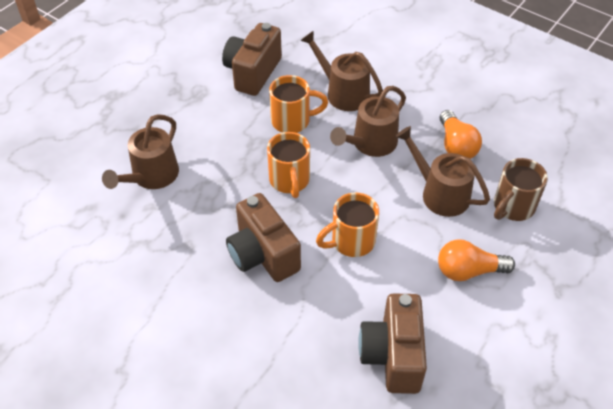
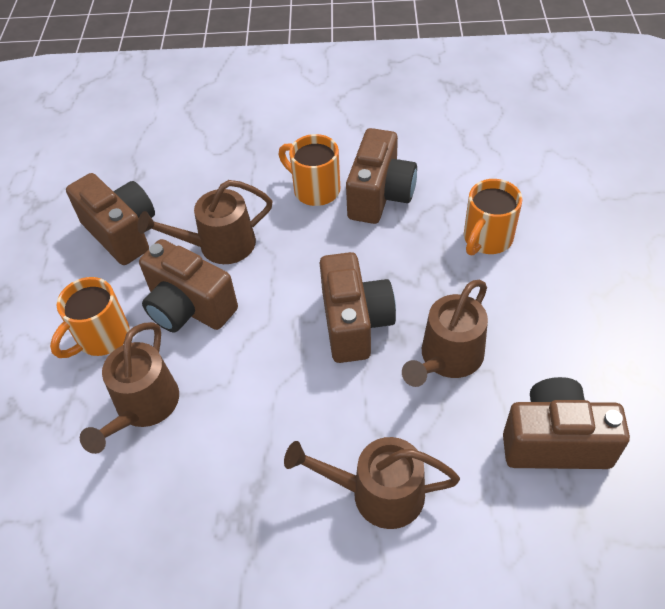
brown camera: 3 -> 5
brown mug: 1 -> 0
orange light bulb: 2 -> 0

